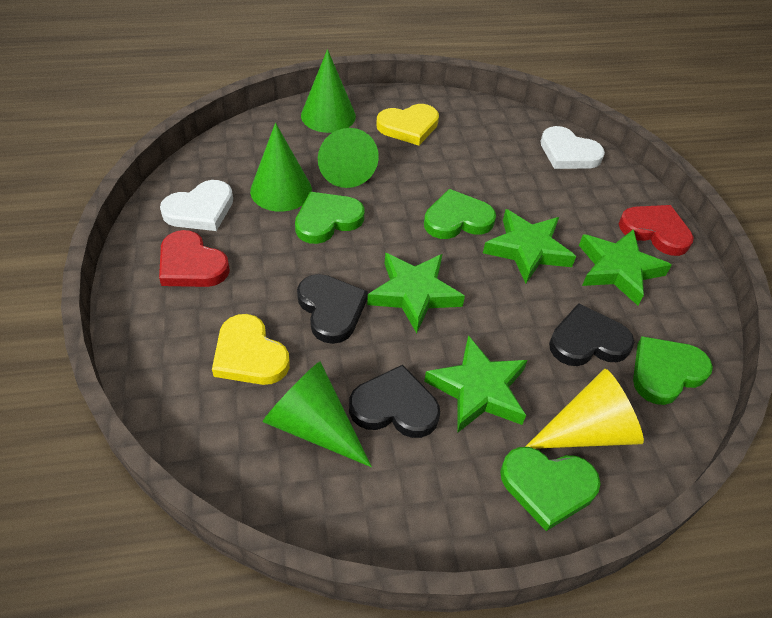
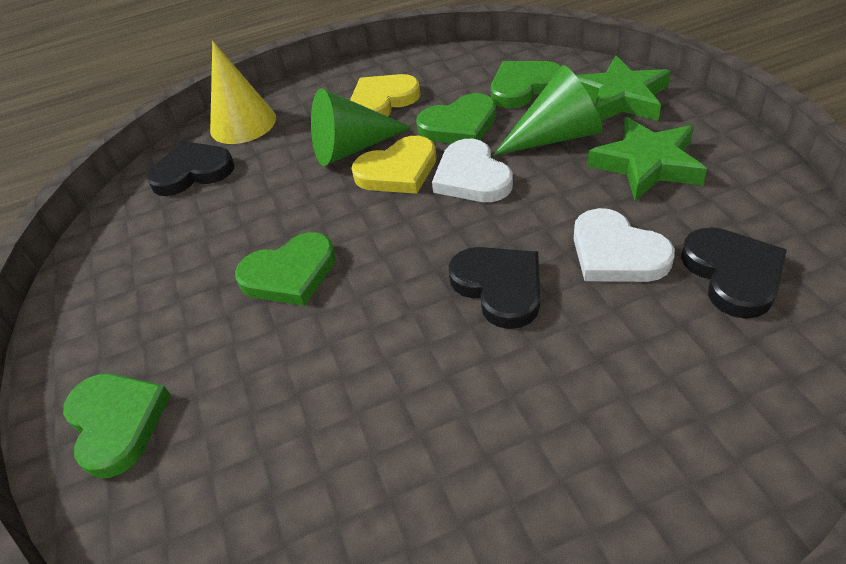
green cone: 4 -> 2
green star: 4 -> 2
red heart: 2 -> 0

